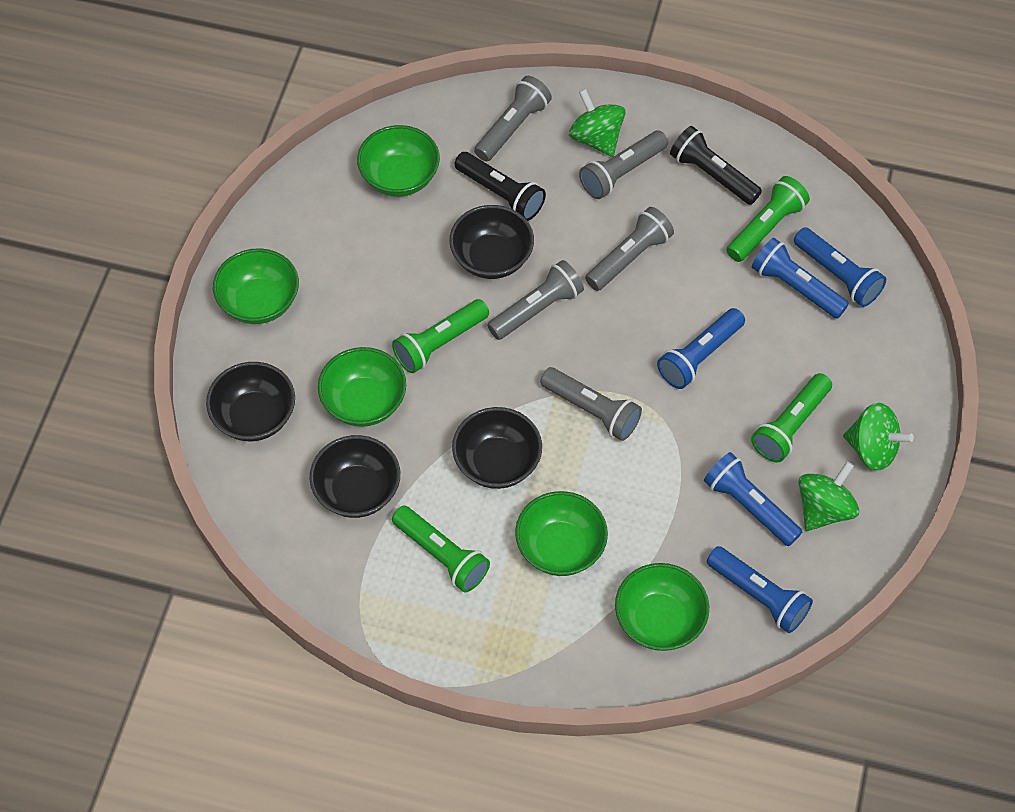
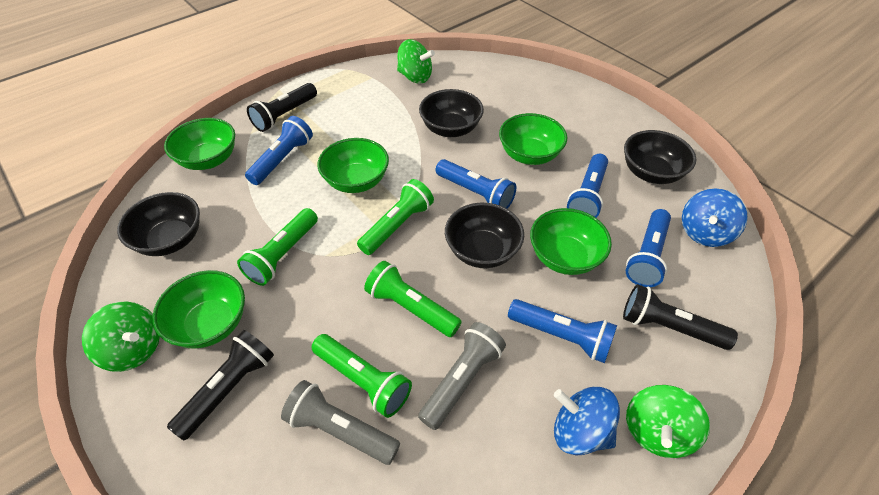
black flashlight: 2 -> 3
blue spinning top: 0 -> 2
grey flashlight: 5 -> 2

